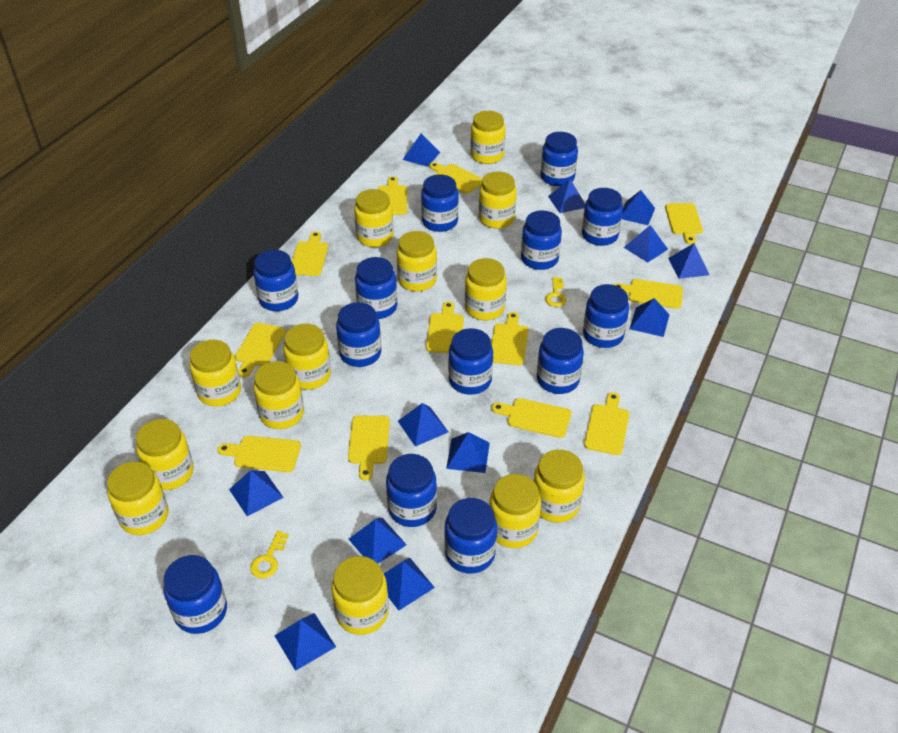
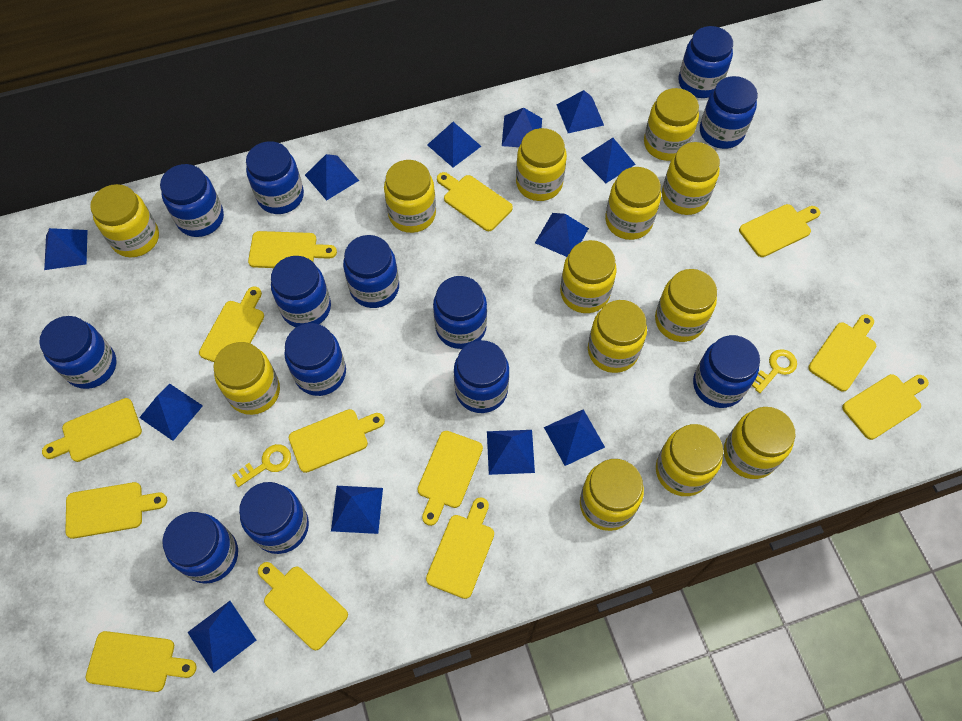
yellow cutting board: 12 -> 13

